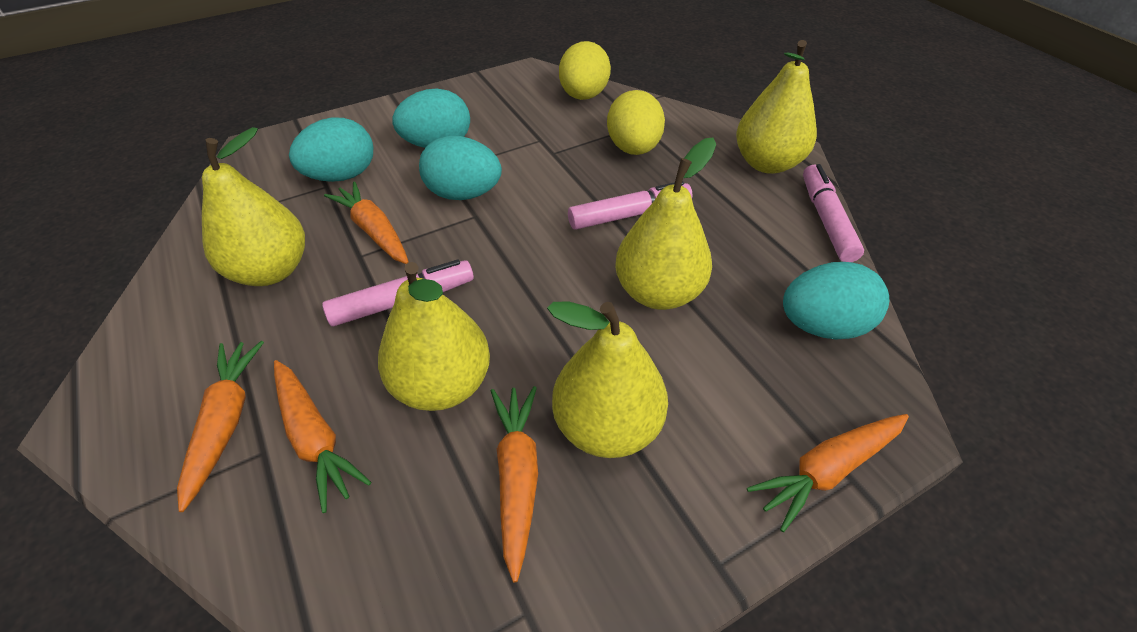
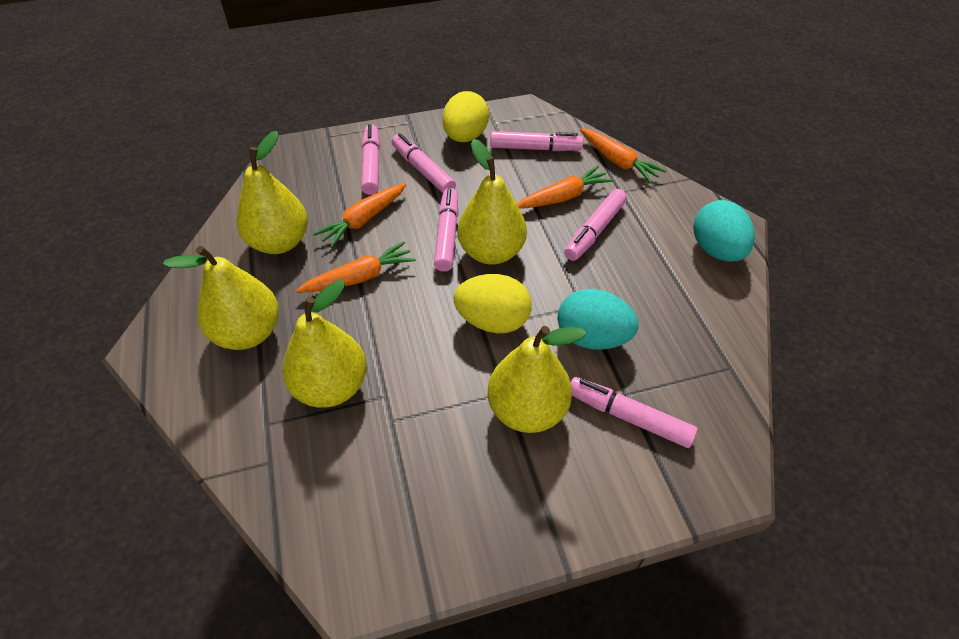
orange carrot: 5 -> 4
pink marker: 3 -> 6
turquoise egg: 4 -> 2

